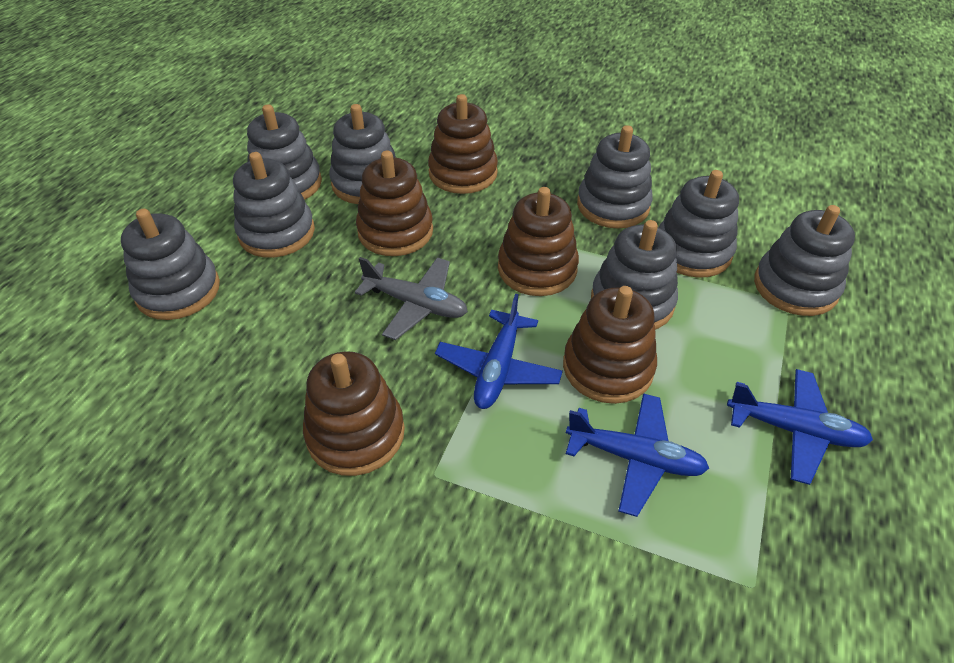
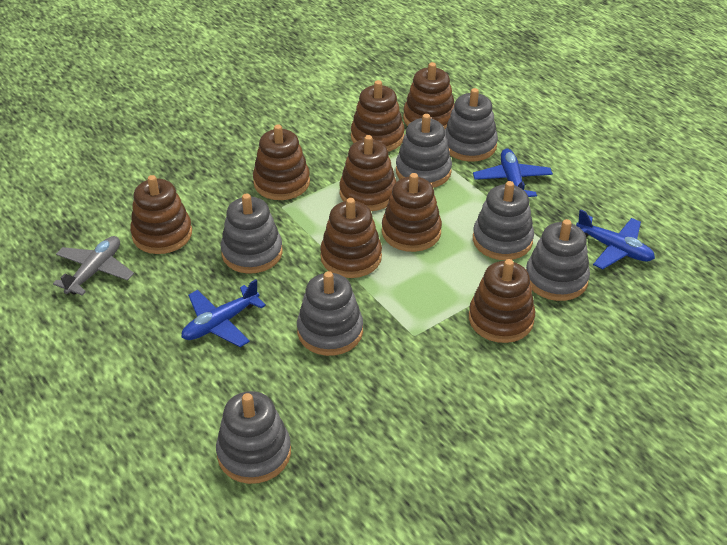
brown stacking toy: 5 -> 8
grey stacking toy: 8 -> 7

